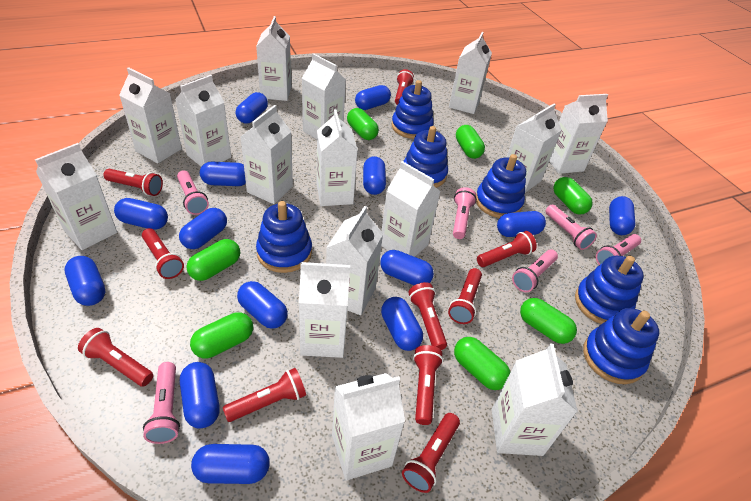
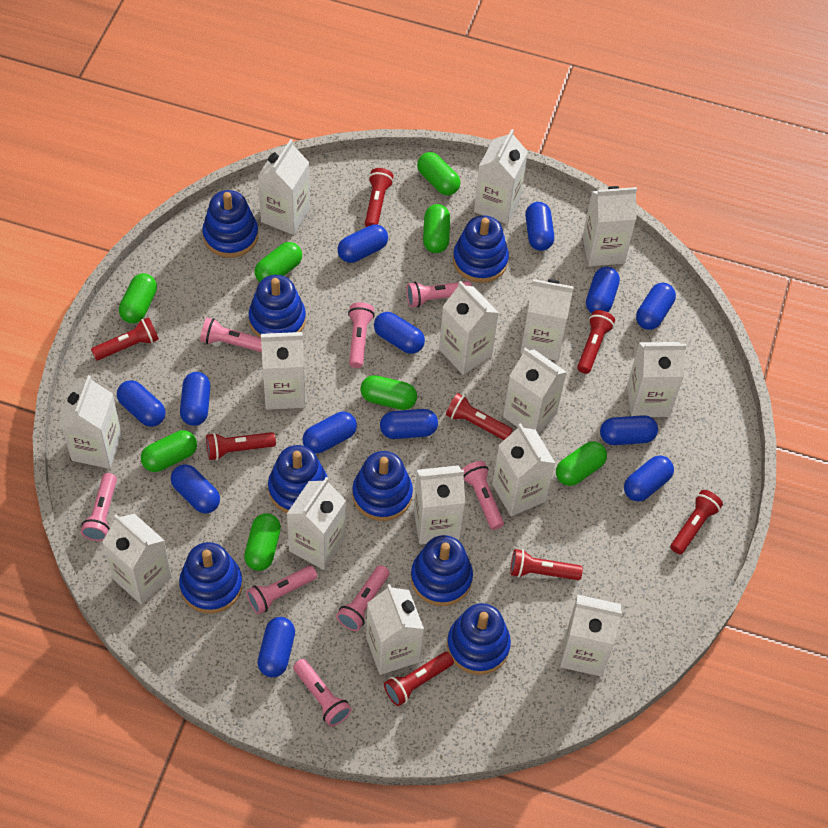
blue capsule: 14 -> 13
blue stacking toy: 6 -> 8
green capsule: 7 -> 8
pink flashlight: 6 -> 8
red flashlight: 10 -> 8

